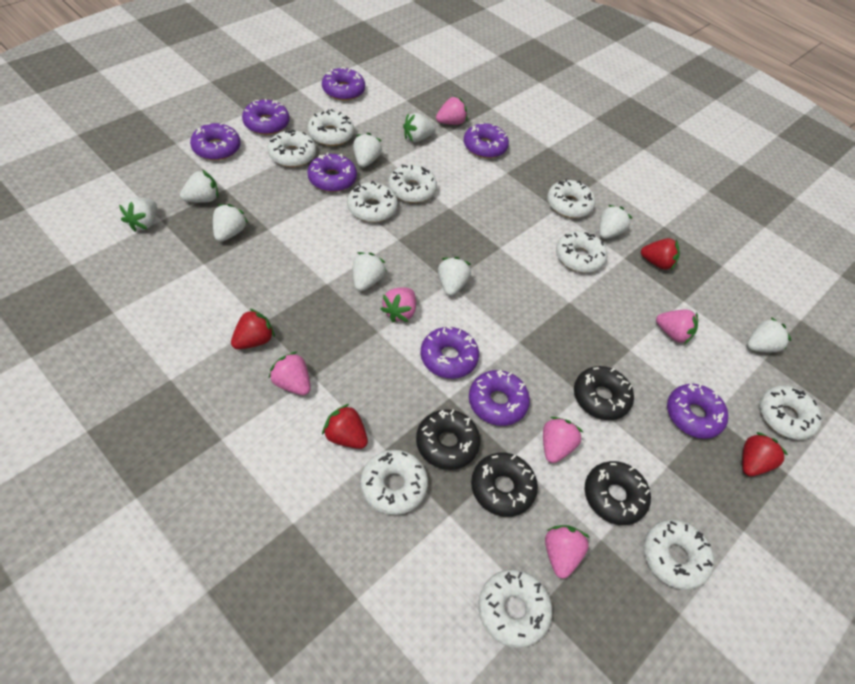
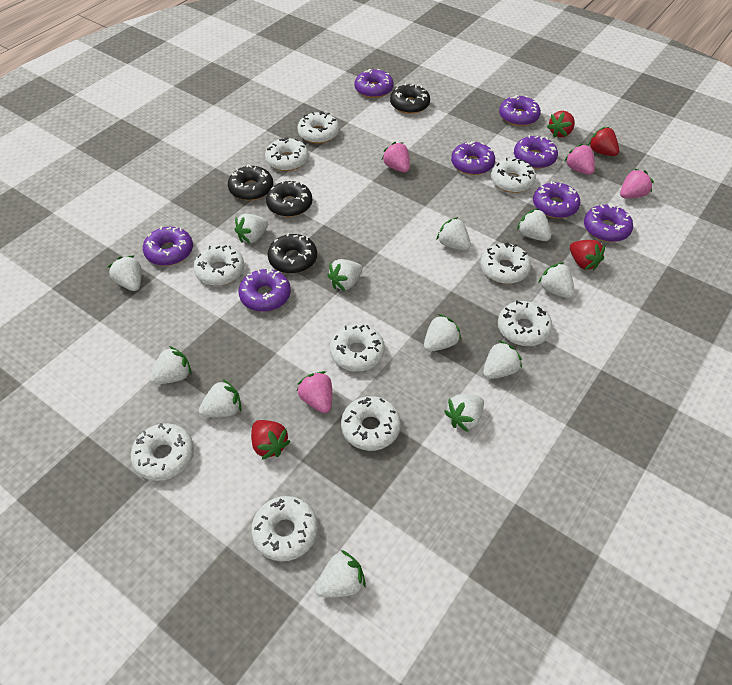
pink strawberry: 6 -> 4
white strawberry: 9 -> 12

